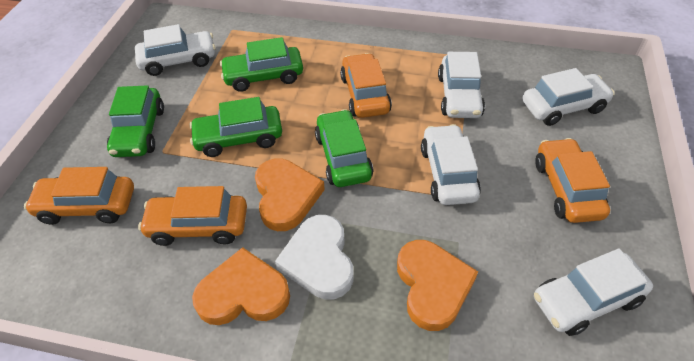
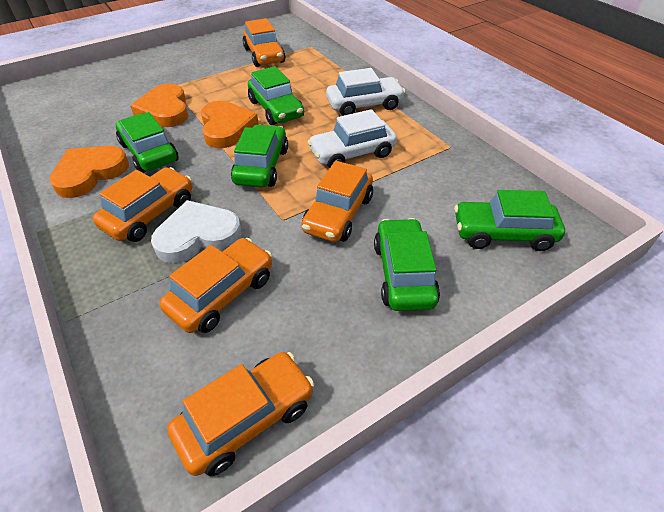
green car: 4 -> 5
orange car: 4 -> 5
white car: 5 -> 2

